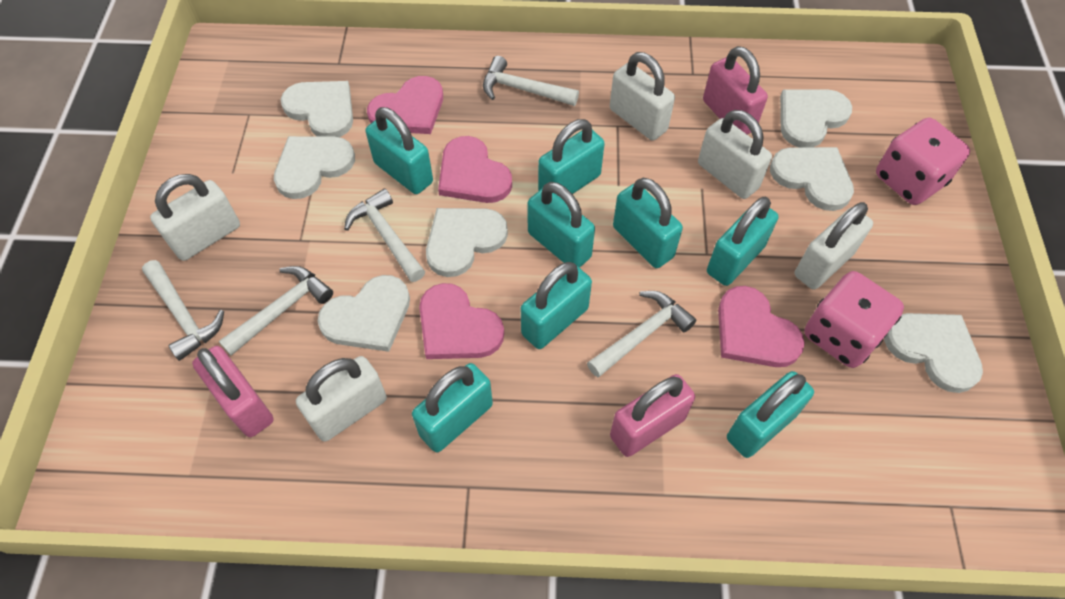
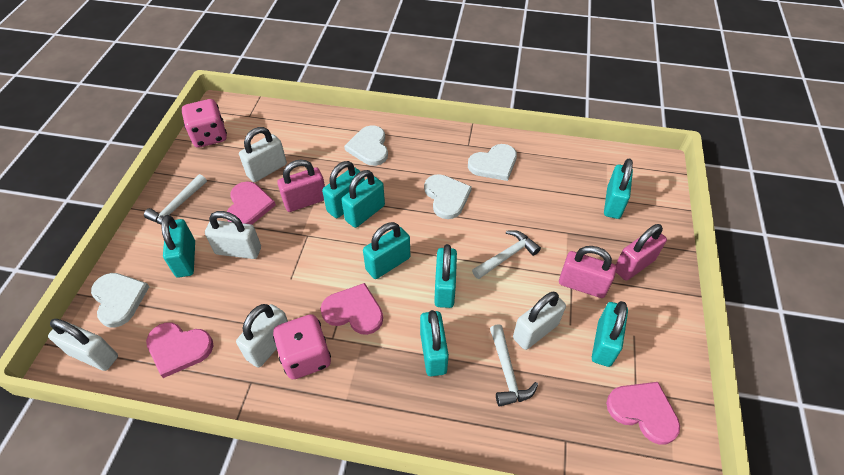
white hammer: 5 -> 3
white heart: 7 -> 4

